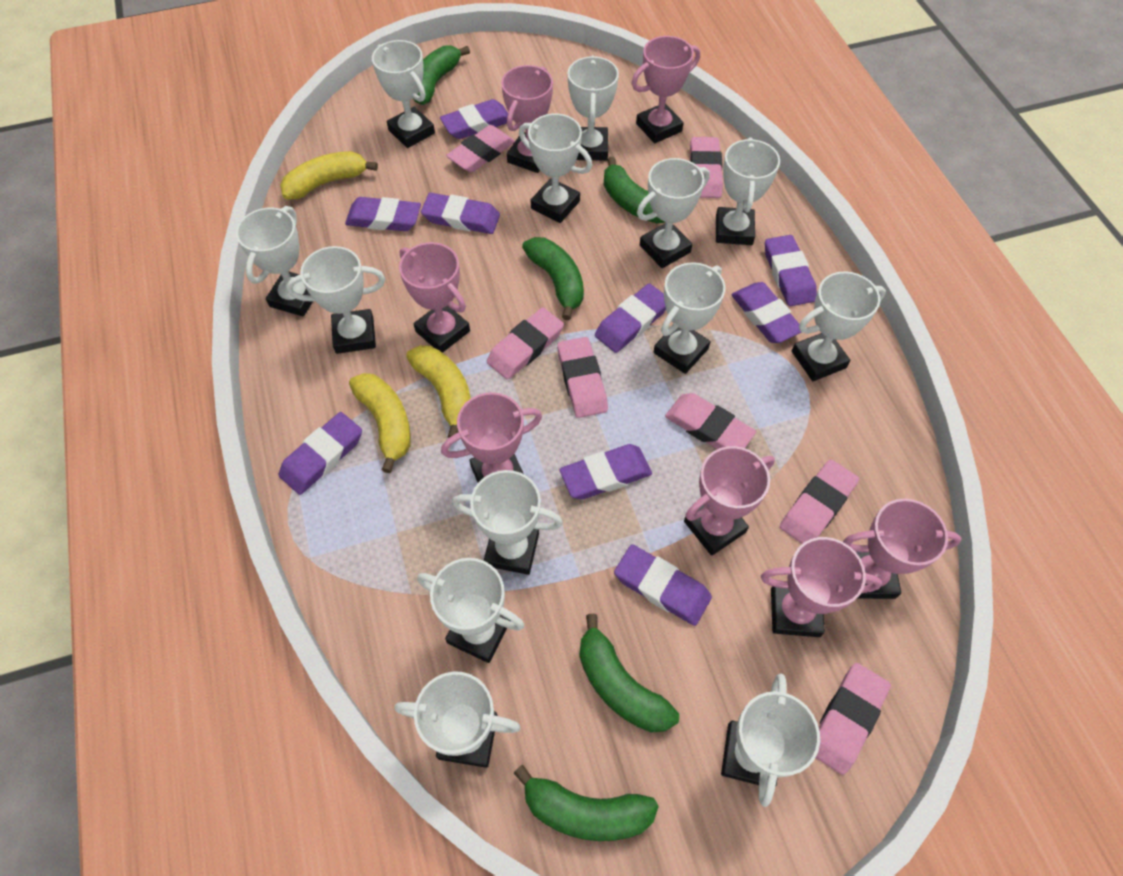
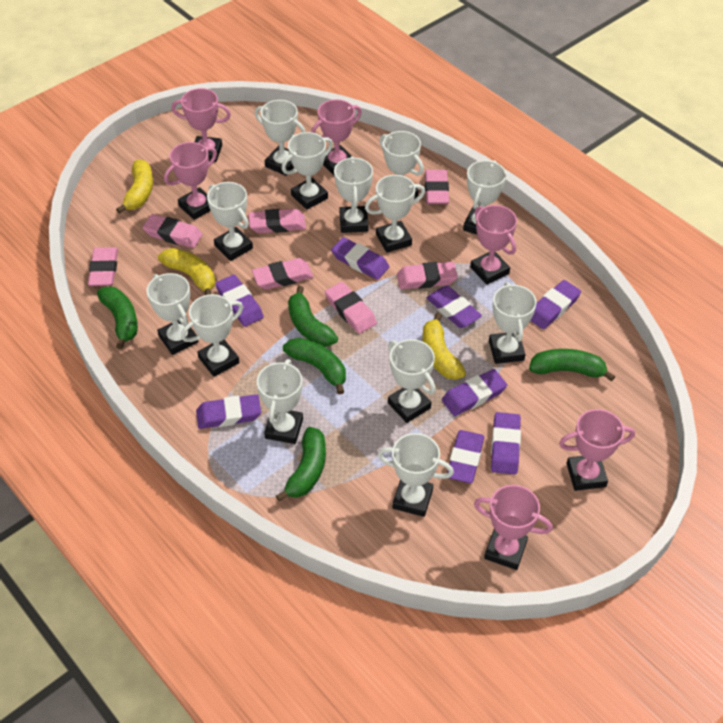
pink trophy: 7 -> 6
purple eraser: 9 -> 8

